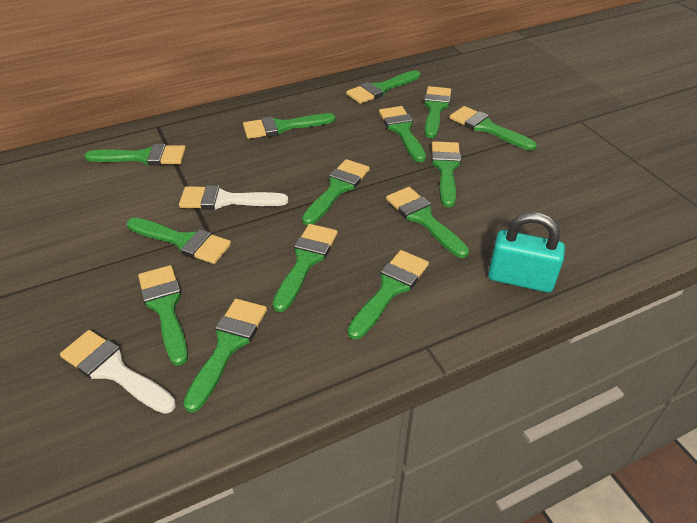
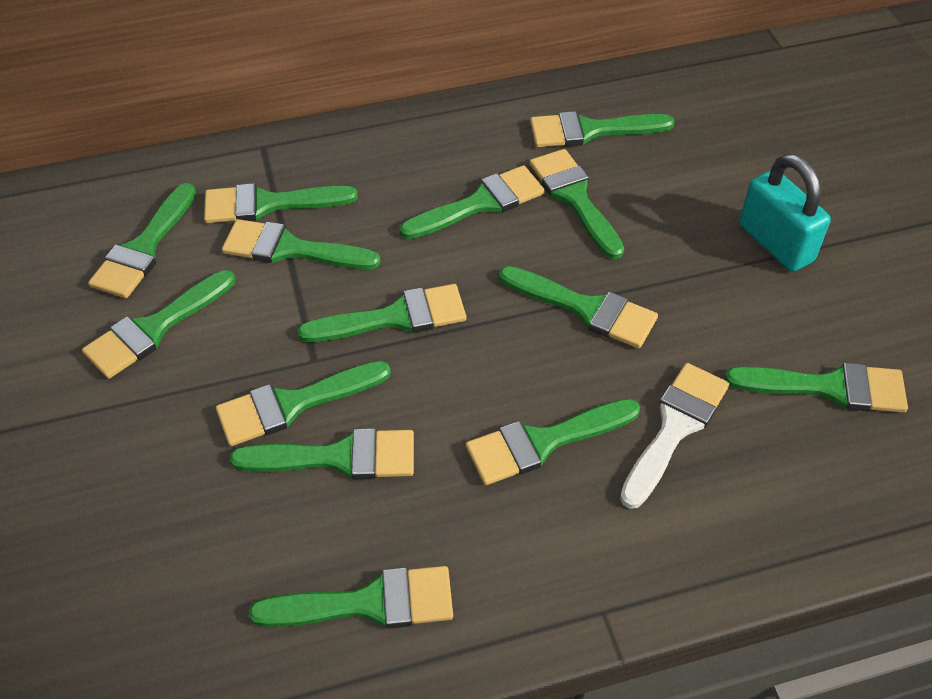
white brush: 2 -> 1

